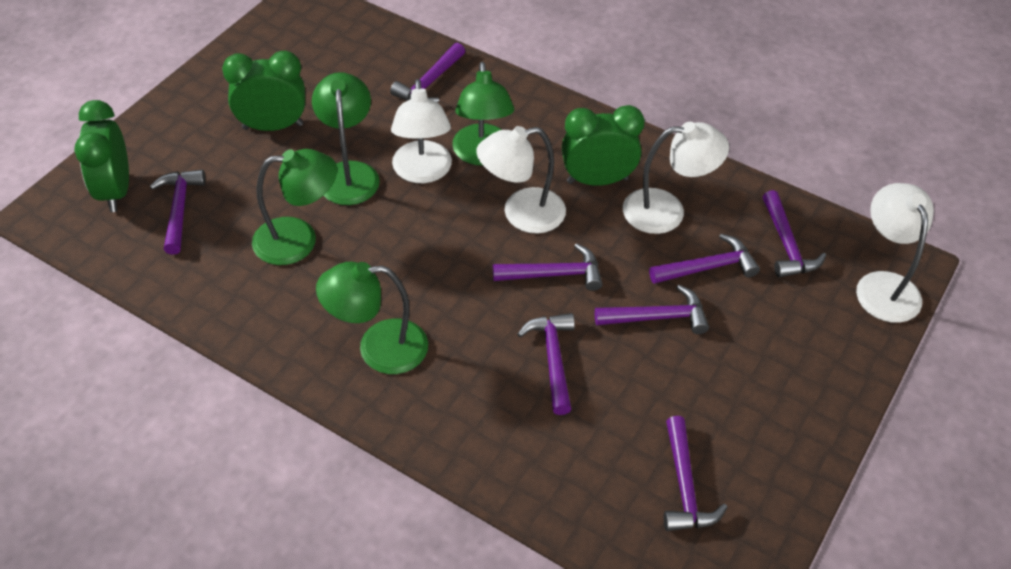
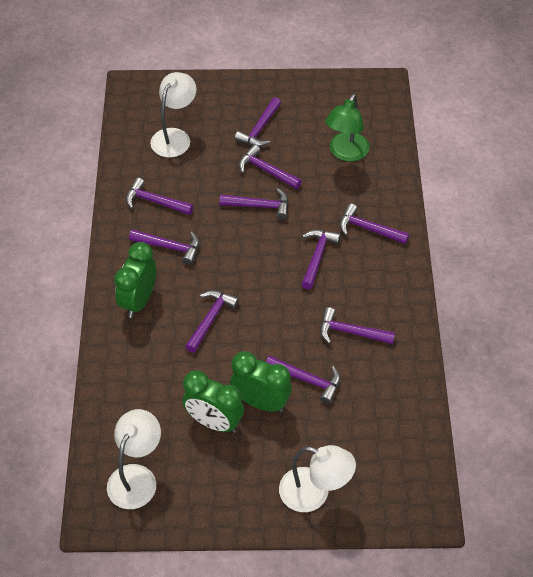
green lamp: 4 -> 1
purple hammer: 8 -> 10
white lamp: 4 -> 3

